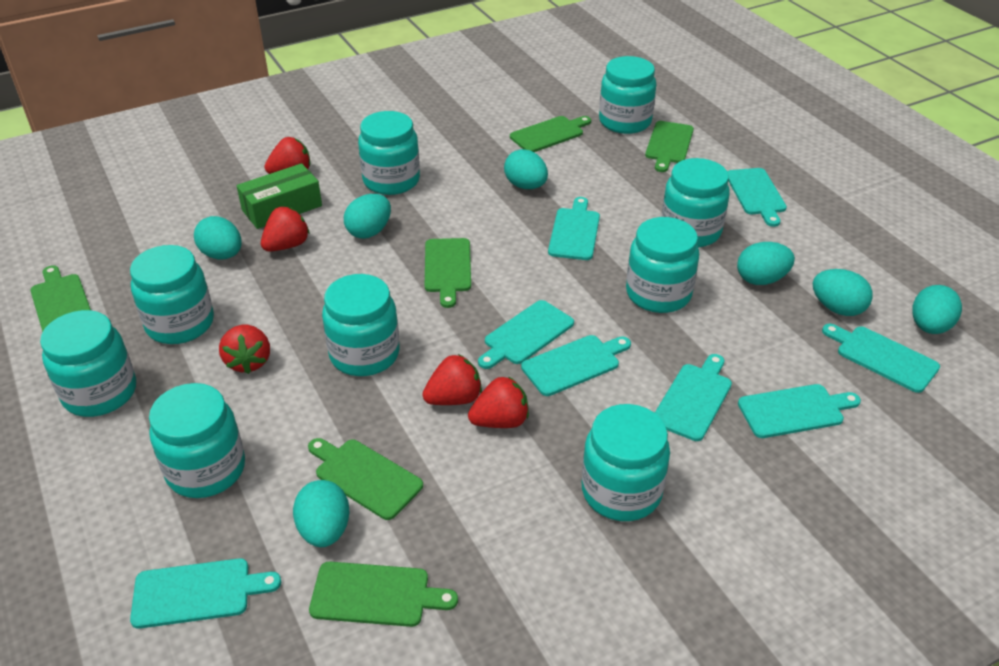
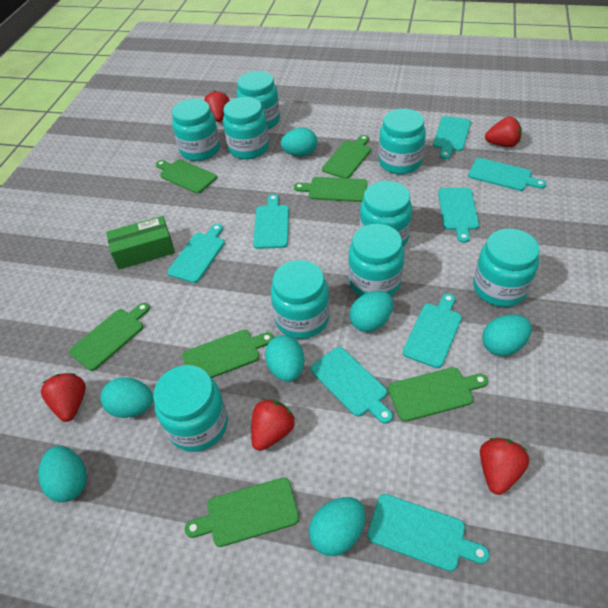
green cutting board: 6 -> 7

